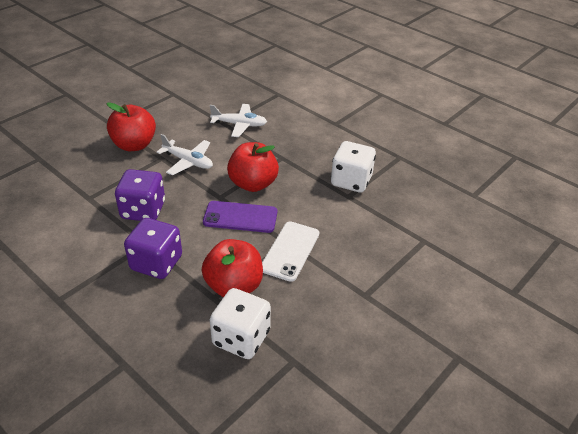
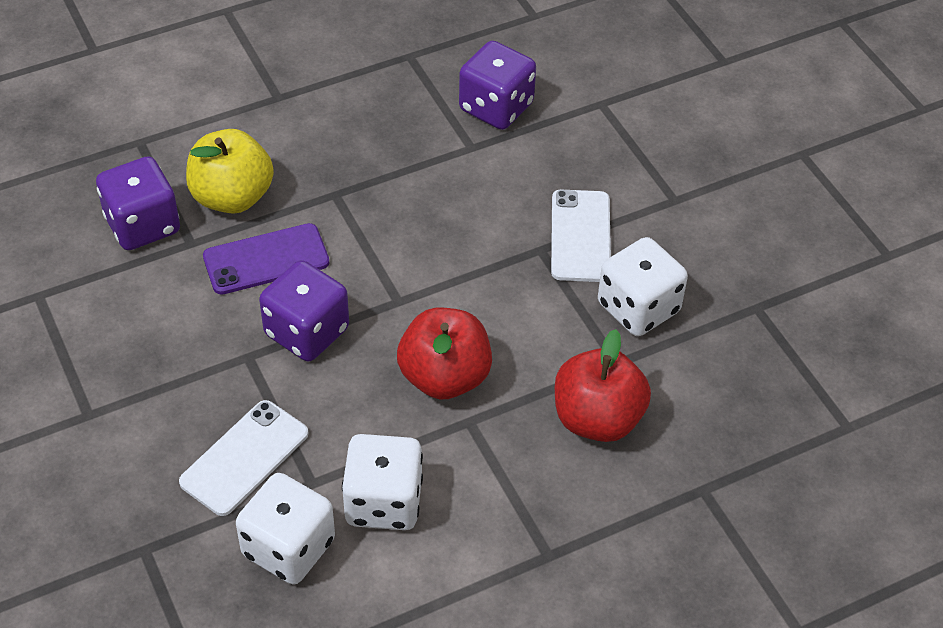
purple dice: 2 -> 3
red apple: 3 -> 2
white dice: 2 -> 3
white phone: 1 -> 2
white plane: 2 -> 0
yellow apple: 0 -> 1

